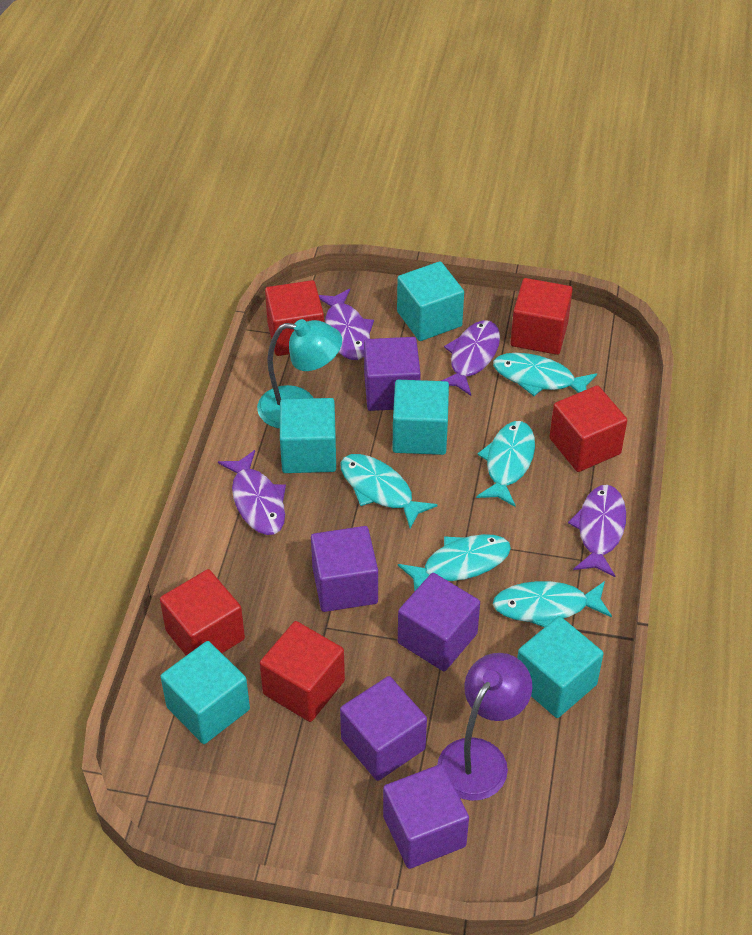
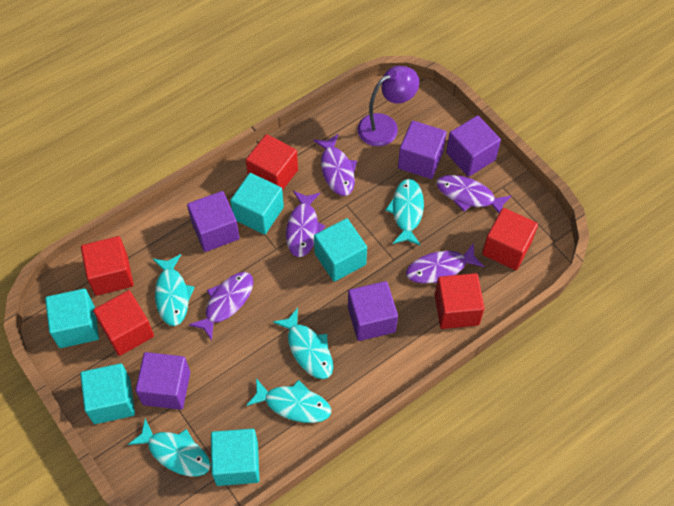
purple fish: 4 -> 5
turquoise lamp: 1 -> 0

